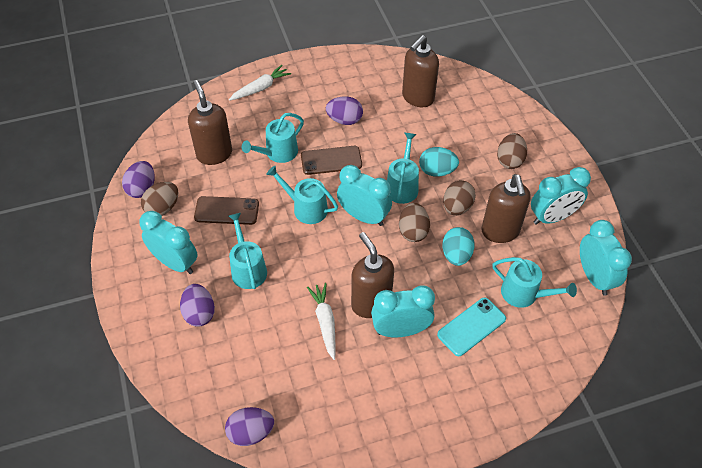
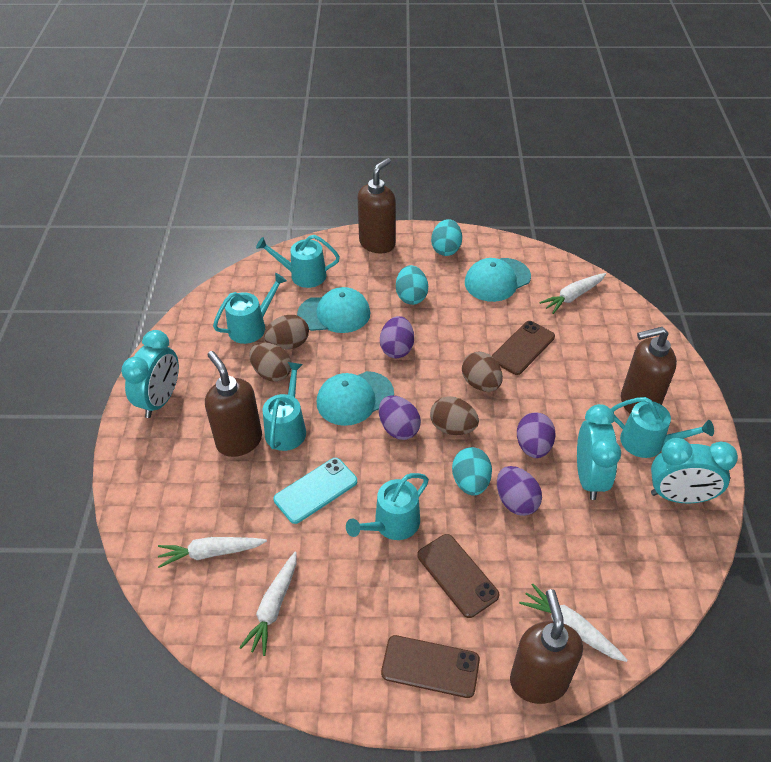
brown phone: 2 -> 3
turquoise cap: 0 -> 3
turquoise clock: 5 -> 3
turquoise egg: 2 -> 3
white carrot: 2 -> 4

